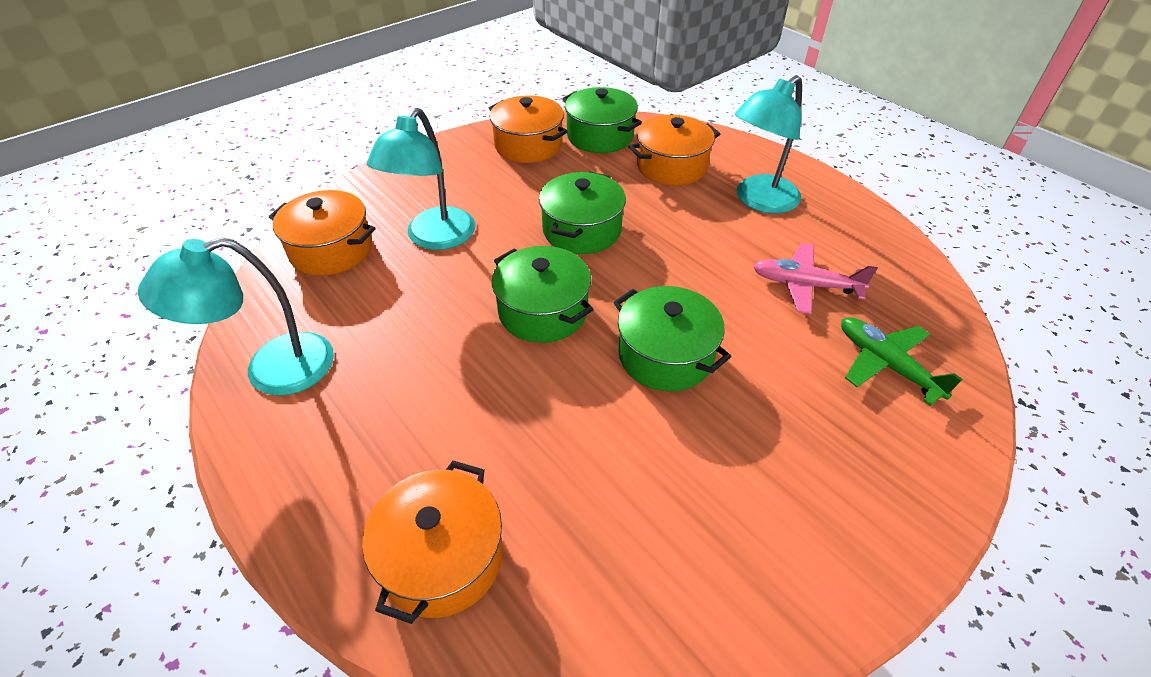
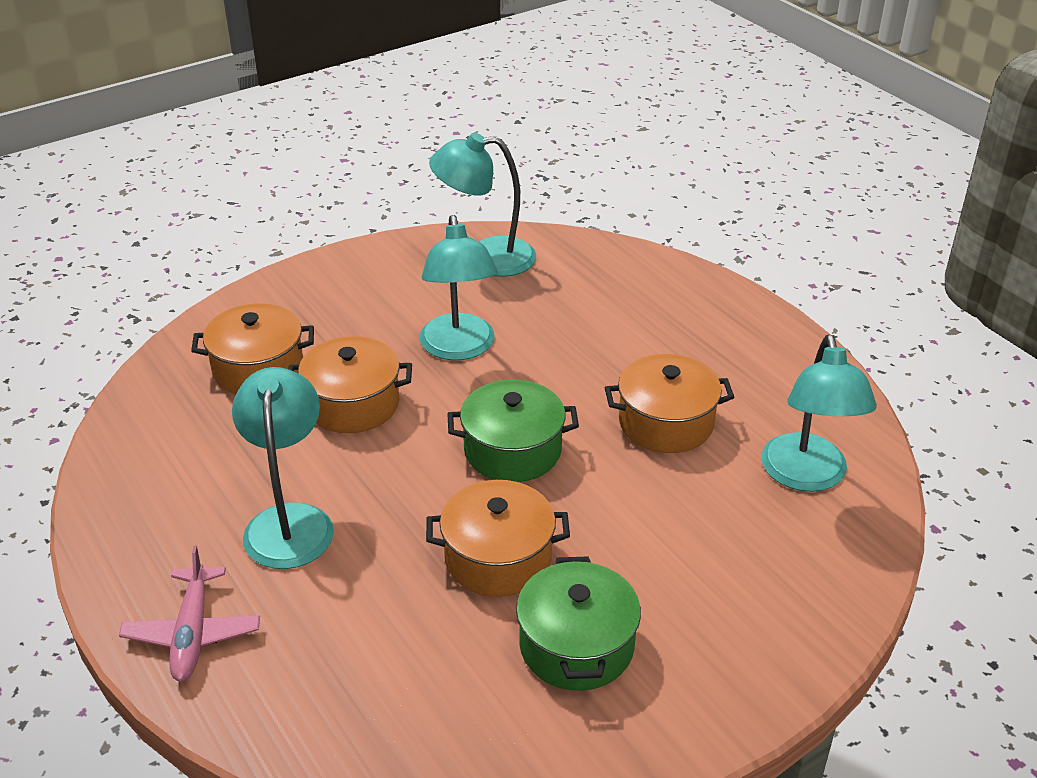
green plane: 1 -> 0
green pot: 4 -> 2
turquoise lamp: 3 -> 4

